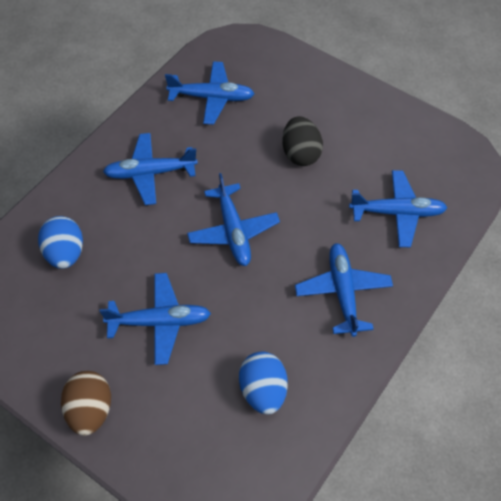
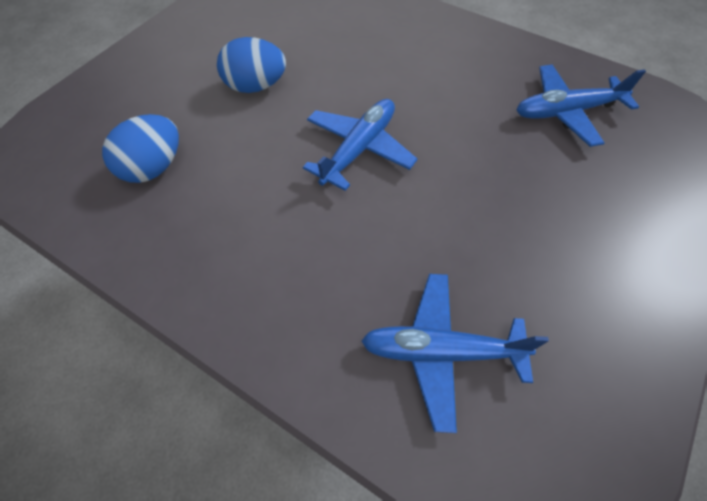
black egg: 1 -> 0
blue plane: 6 -> 3
brown egg: 1 -> 0

